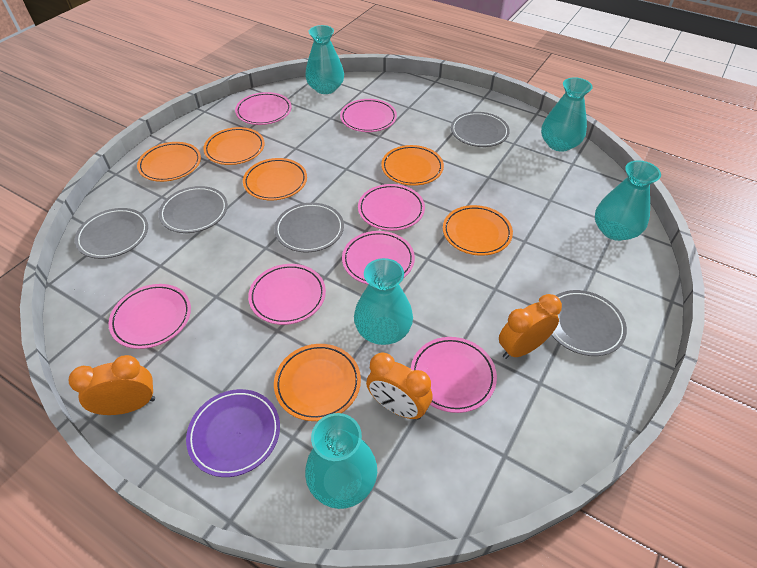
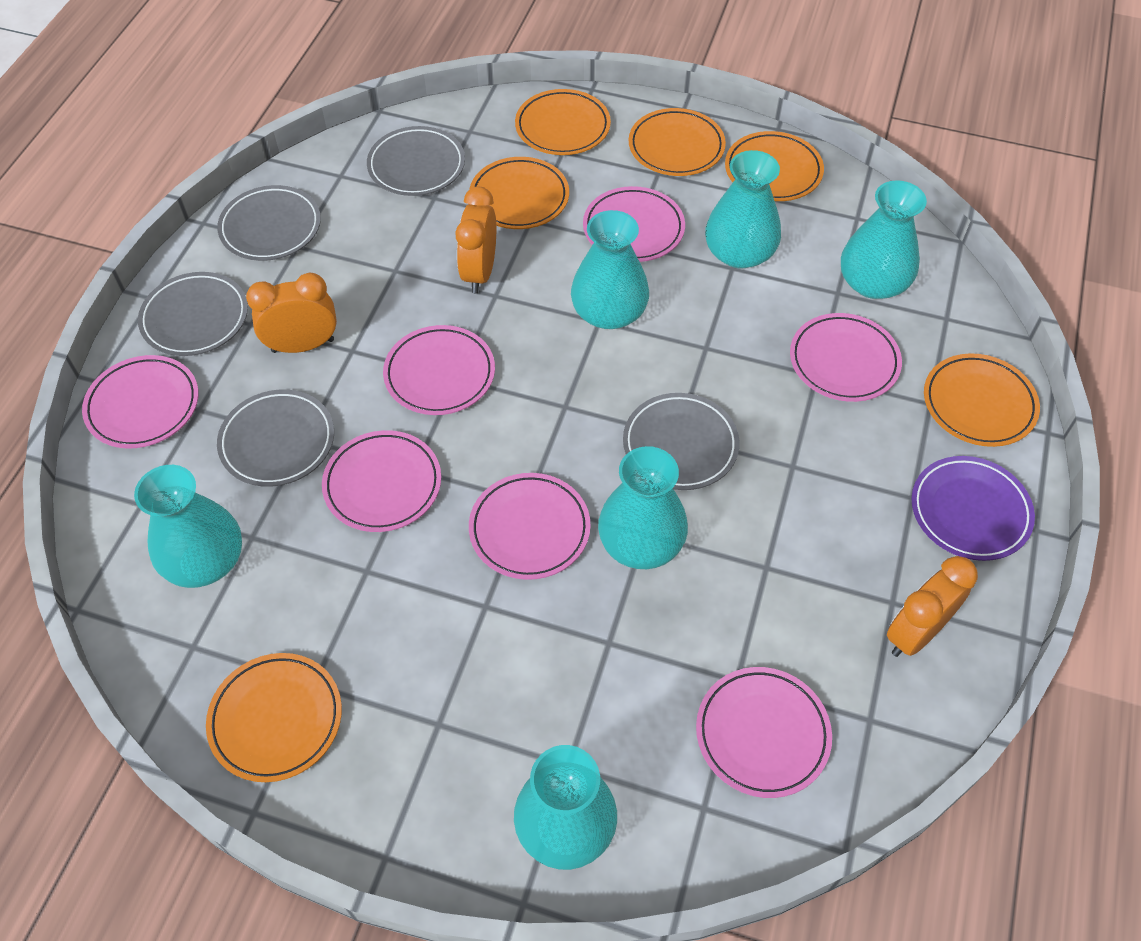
turquoise vase: 5 -> 6

